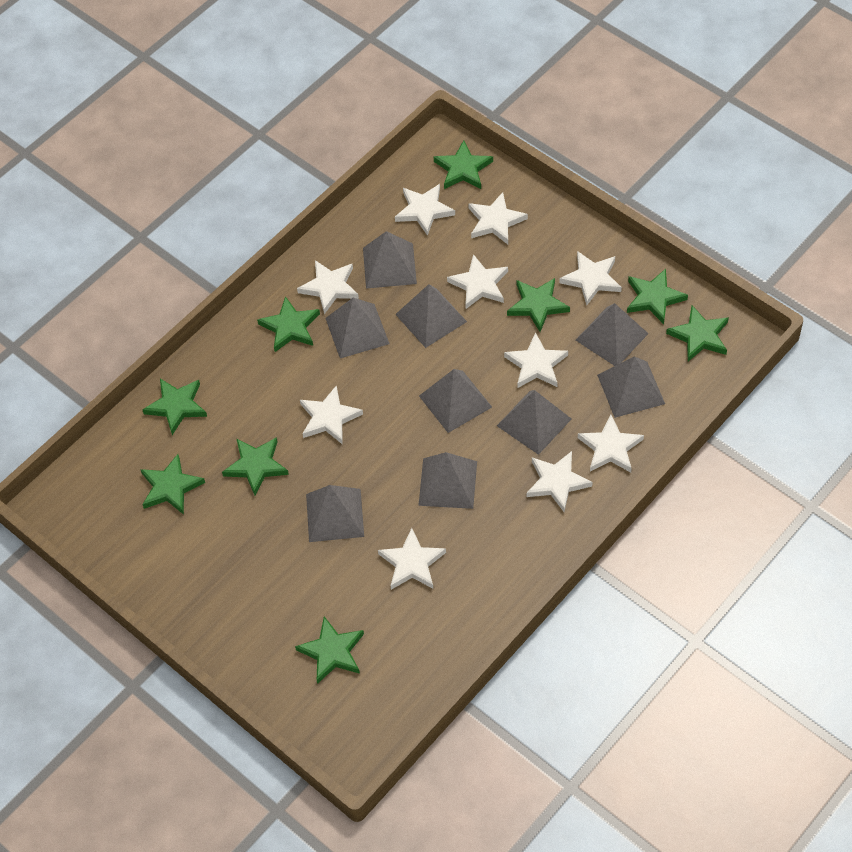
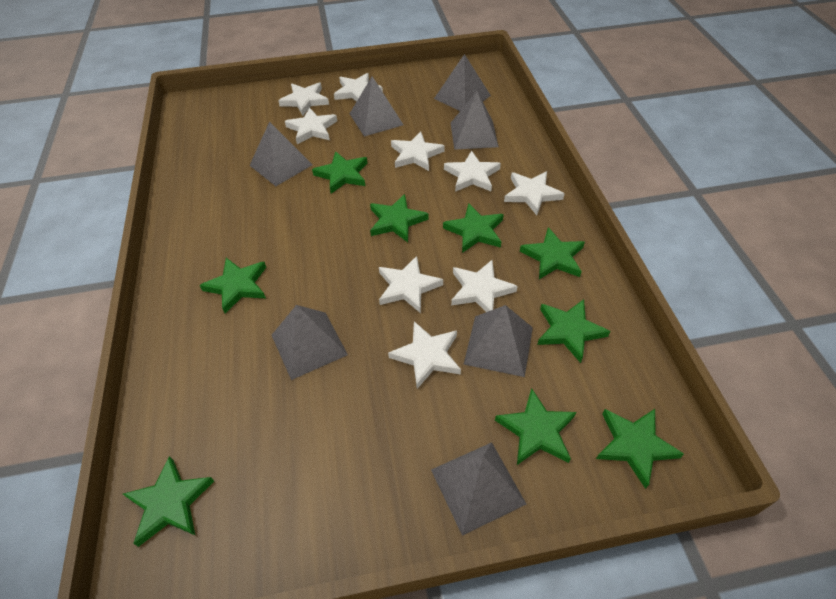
grey pyramid: 9 -> 7
white star: 10 -> 9

